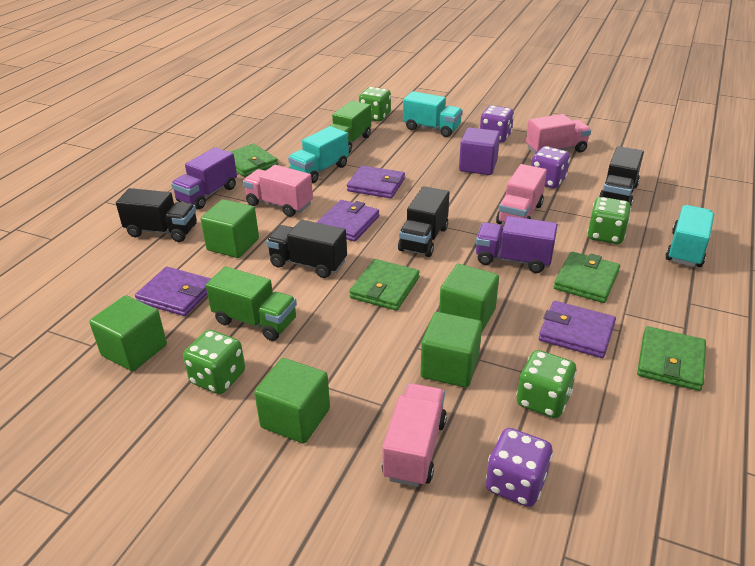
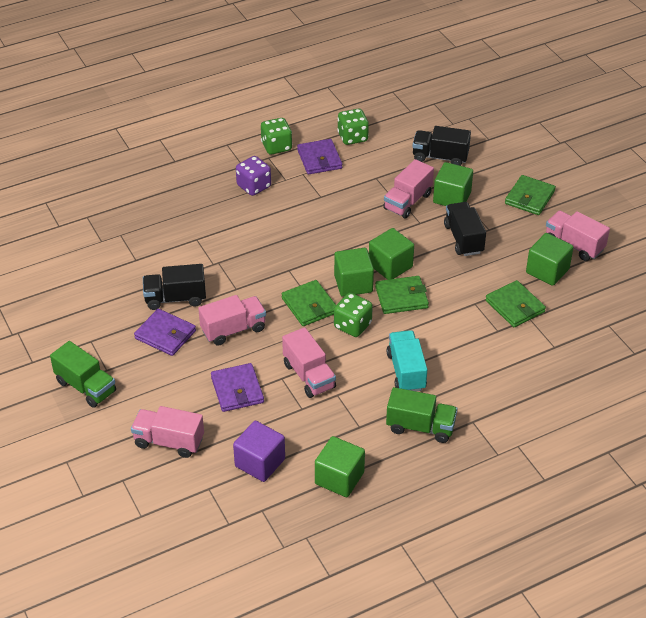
black truck: 4 -> 3
green dice: 4 -> 3
pink truck: 4 -> 5
purple dice: 3 -> 1
purple truck: 2 -> 0
purple wallet: 4 -> 3
turquoise truck: 3 -> 1

